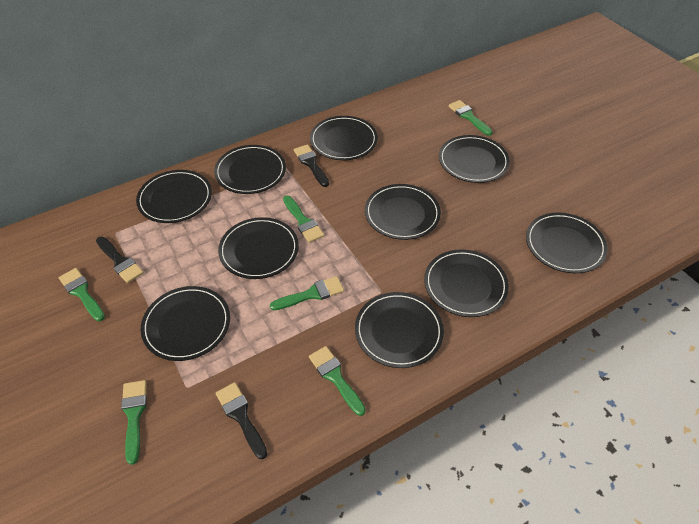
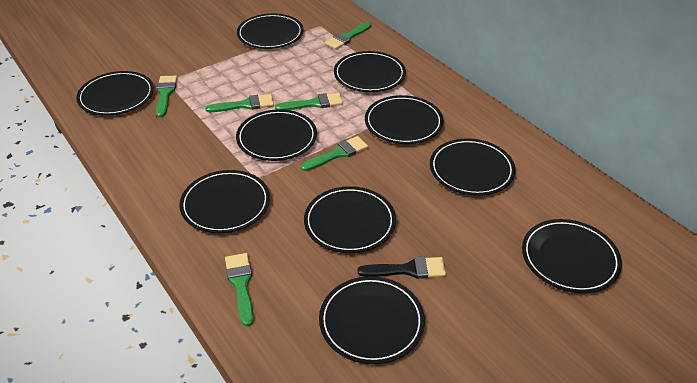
black brush: 3 -> 1

